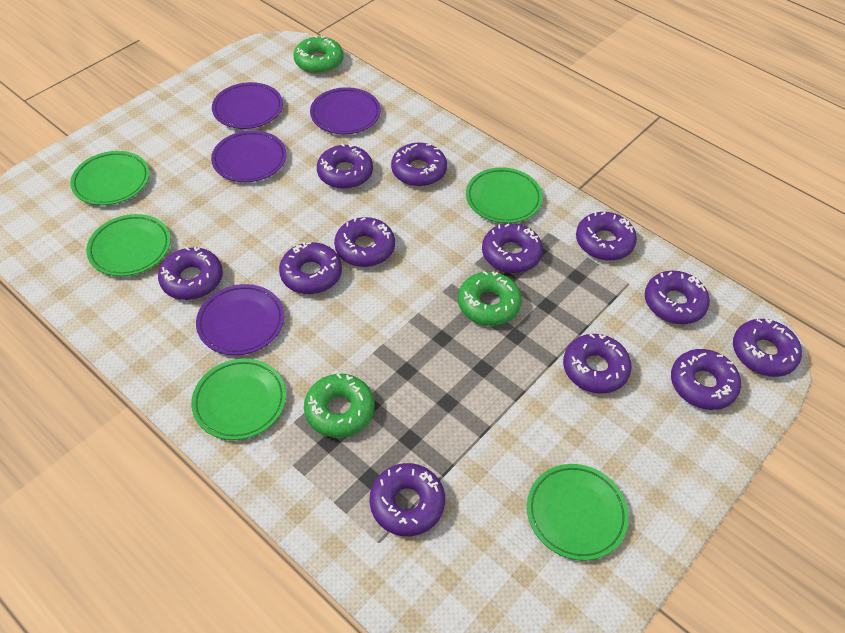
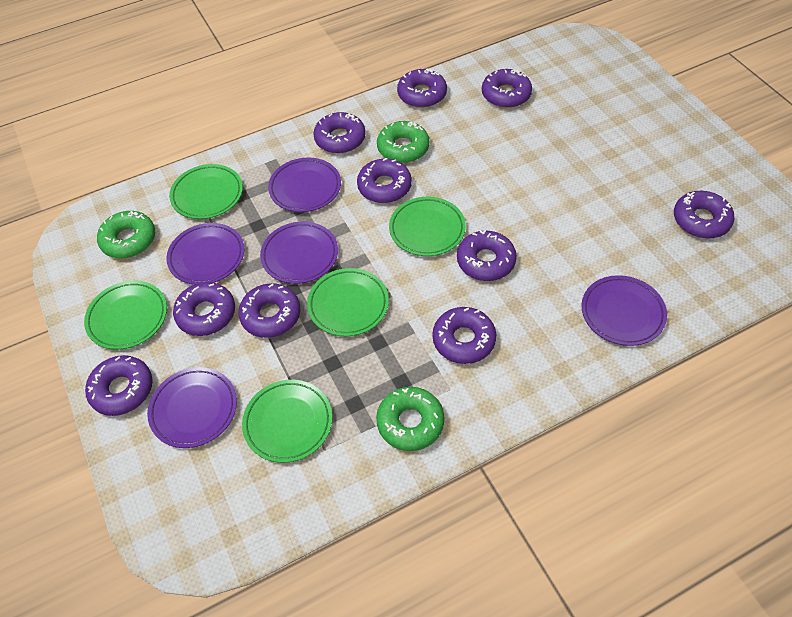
purple donut: 12 -> 10
purple plate: 4 -> 5

